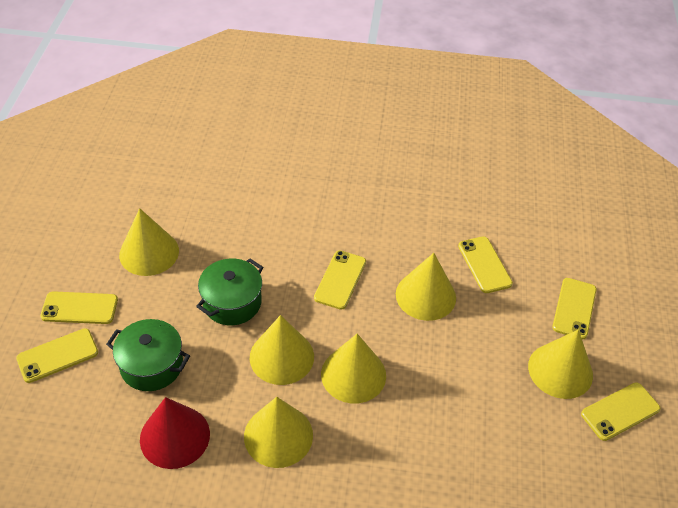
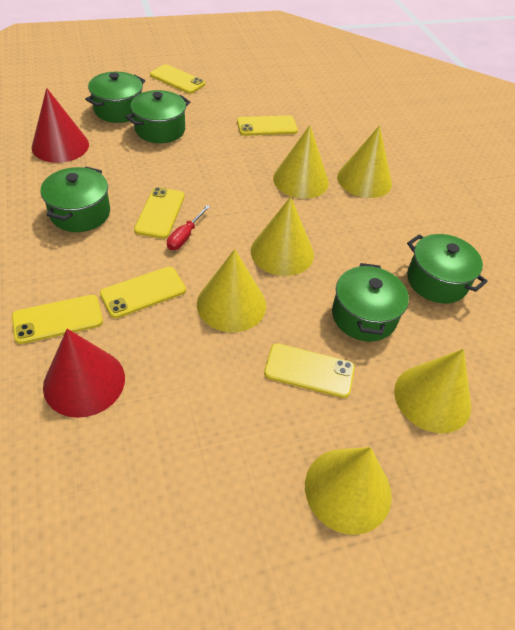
green pot: 2 -> 5
red cone: 1 -> 2
red screwdriver: 0 -> 1

